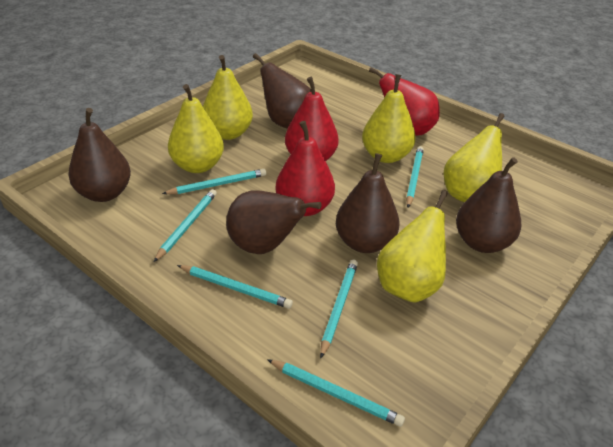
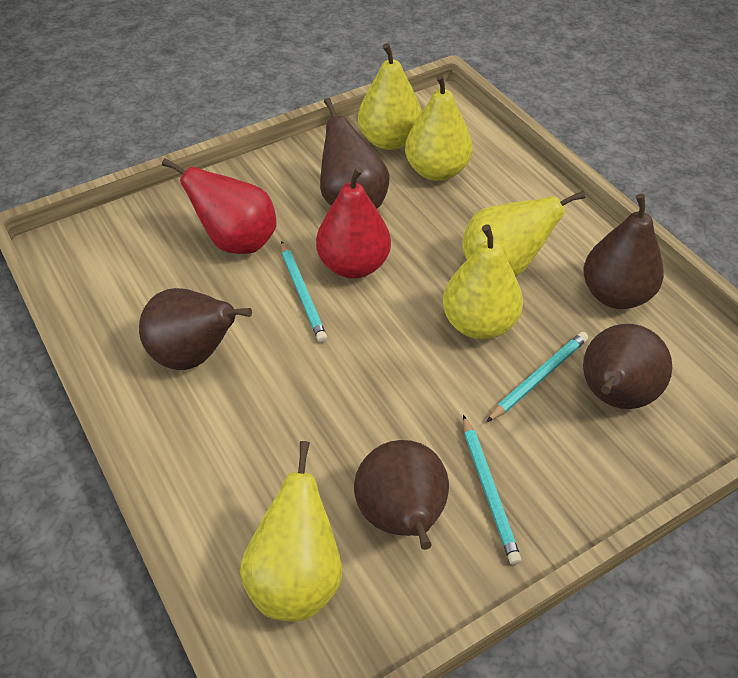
red pear: 3 -> 2
turquoise pencil: 6 -> 3

